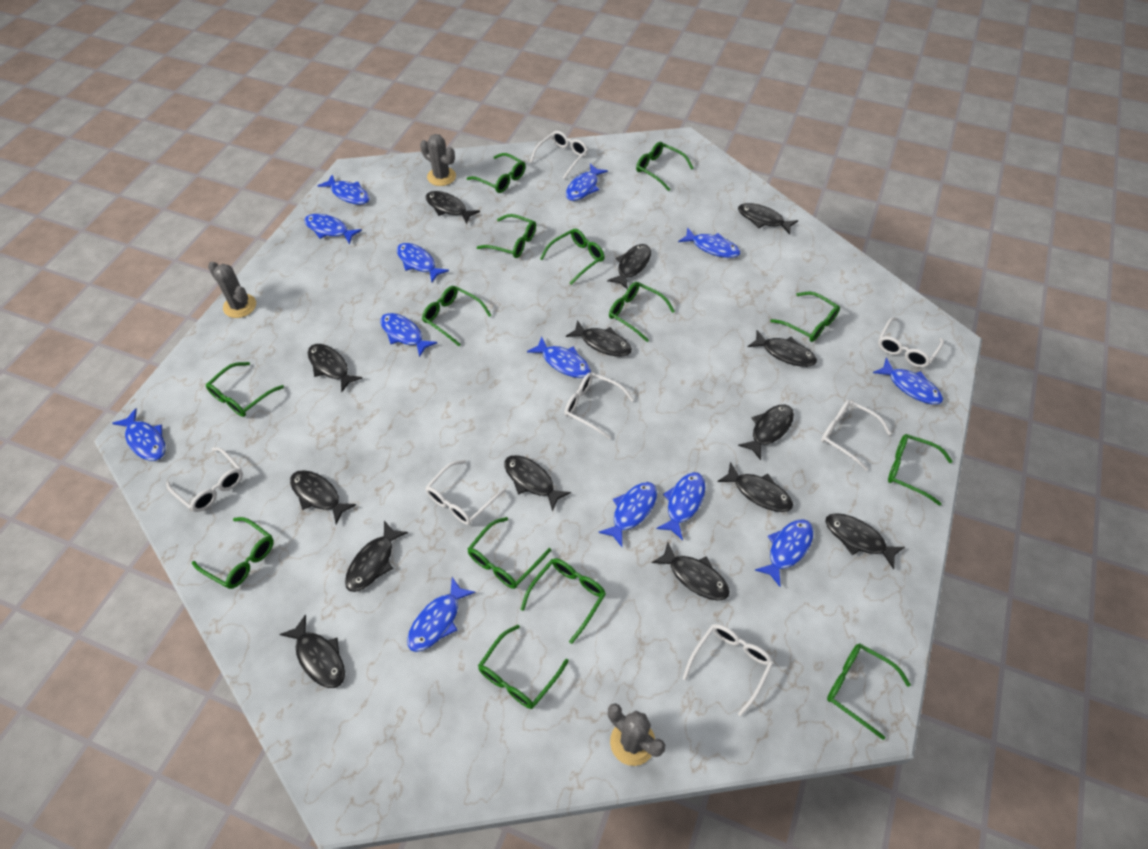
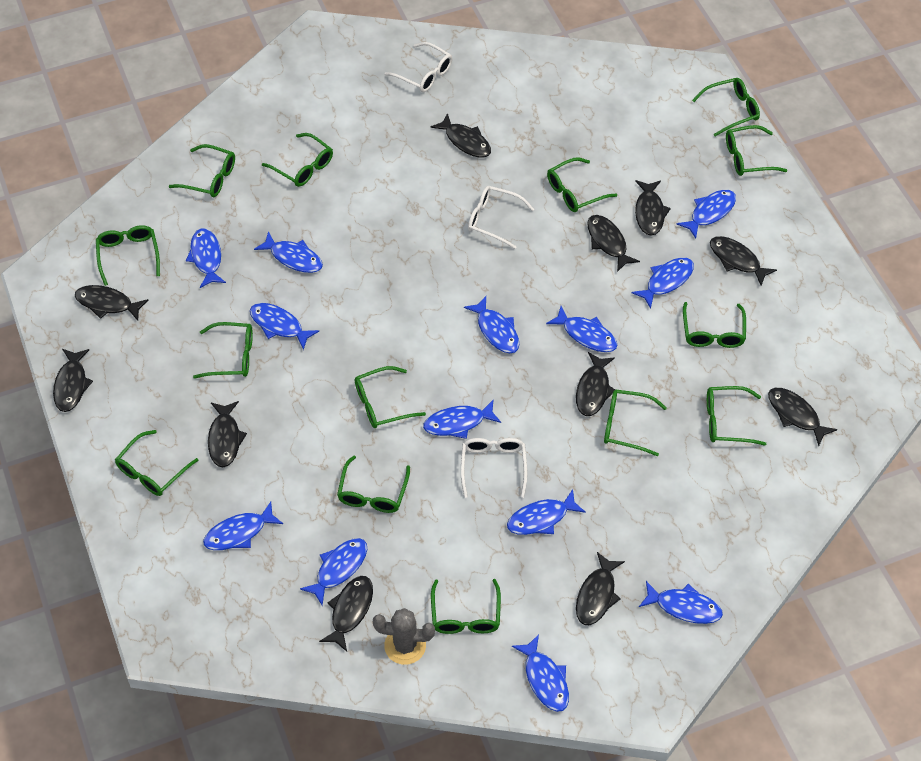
black fish: 14 -> 11
grey cactus: 3 -> 1
white glasses: 7 -> 3

